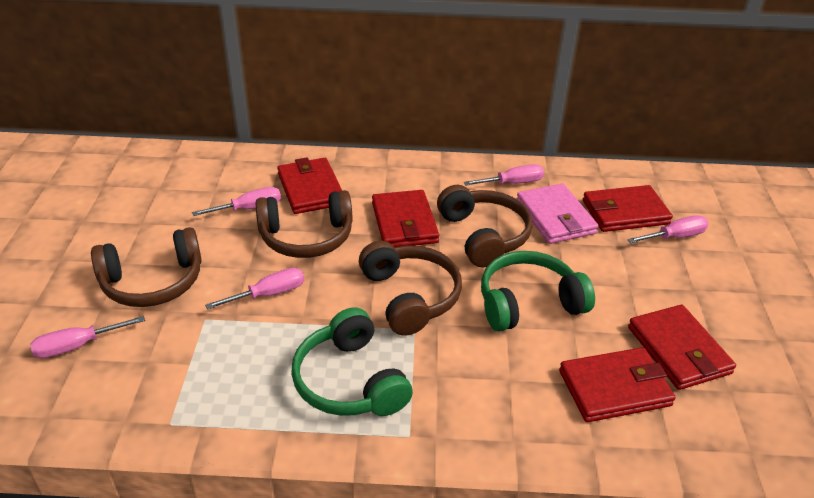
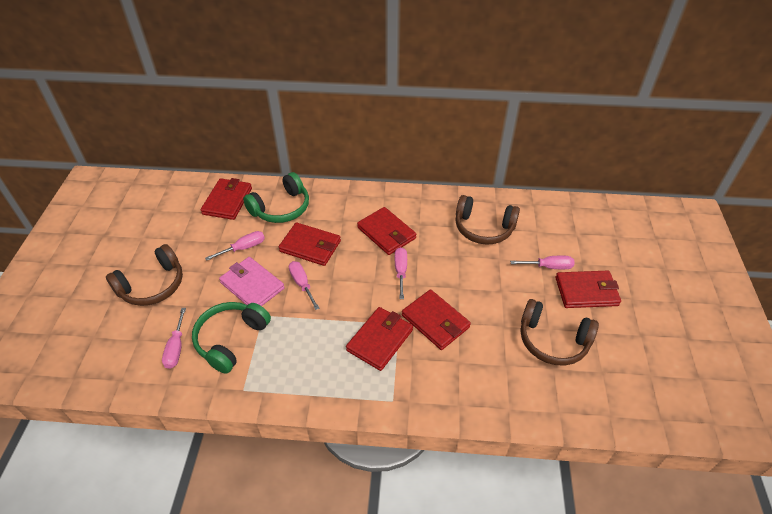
brown headphones: 4 -> 3
red wallet: 5 -> 6

